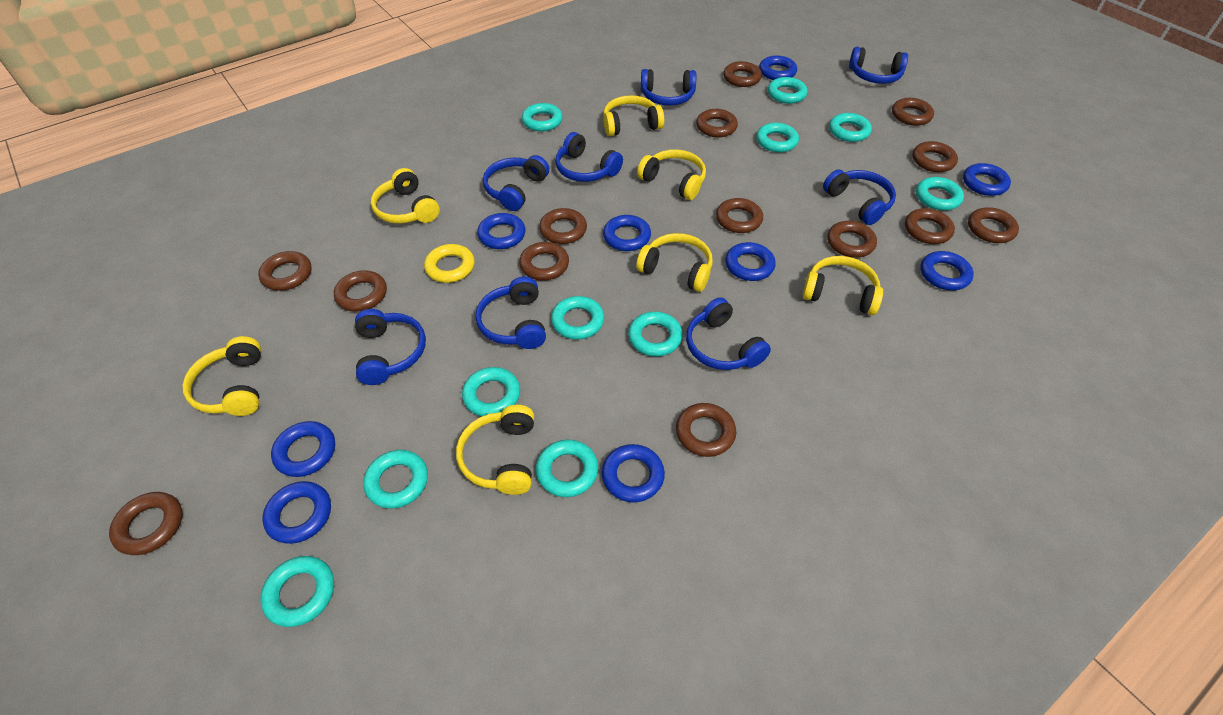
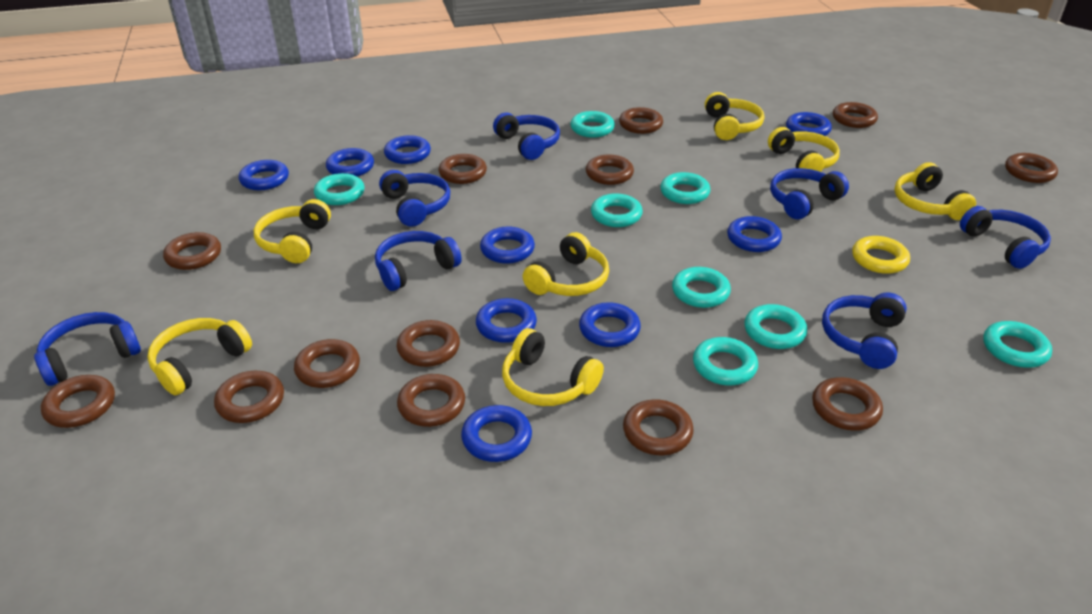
blue headphones: 8 -> 7
brown ring: 14 -> 13
turquoise ring: 11 -> 8

